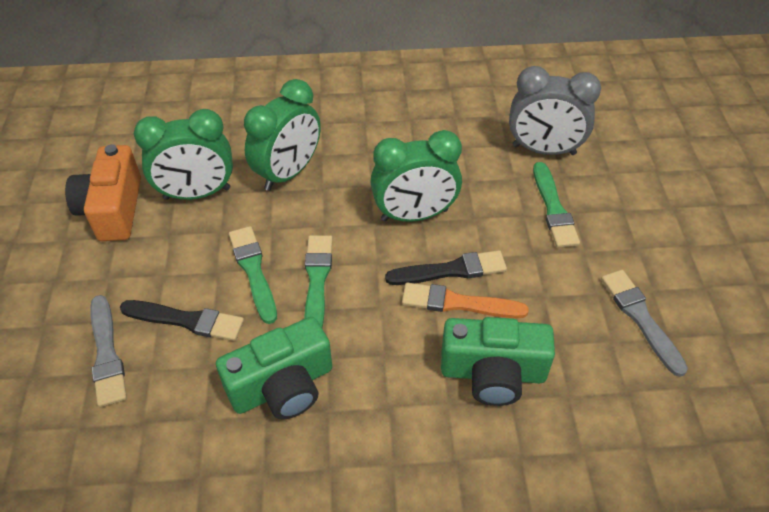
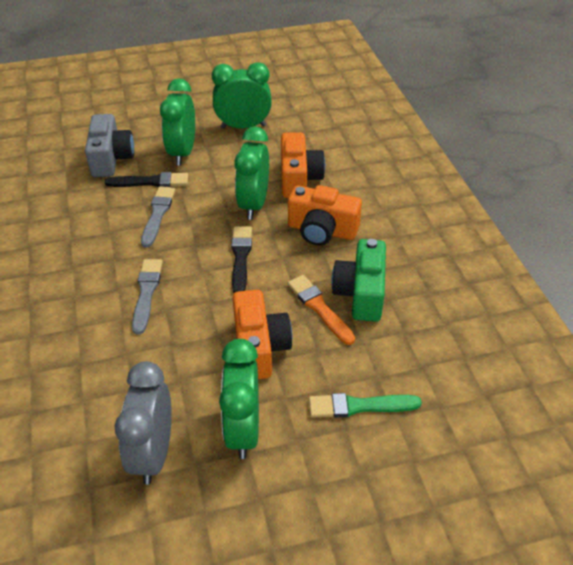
green brush: 3 -> 1
green camera: 2 -> 1
green clock: 3 -> 4
grey camera: 0 -> 1
orange camera: 1 -> 3

